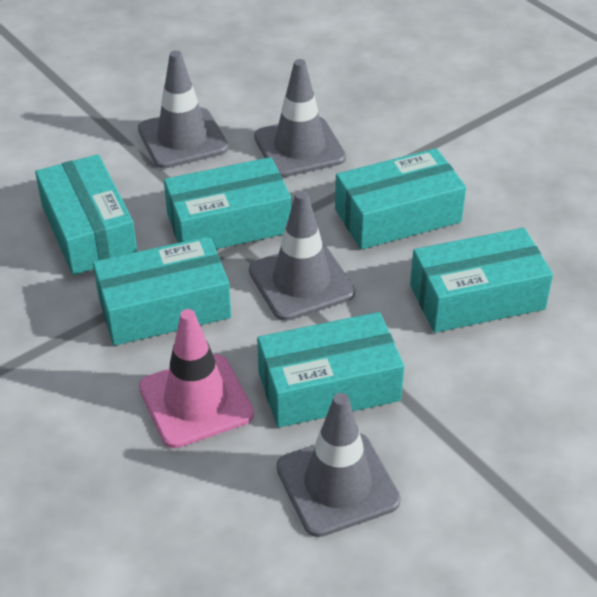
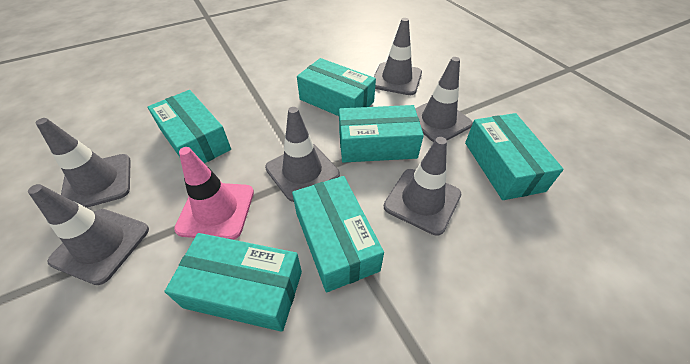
grey traffic cone: 4 -> 6

